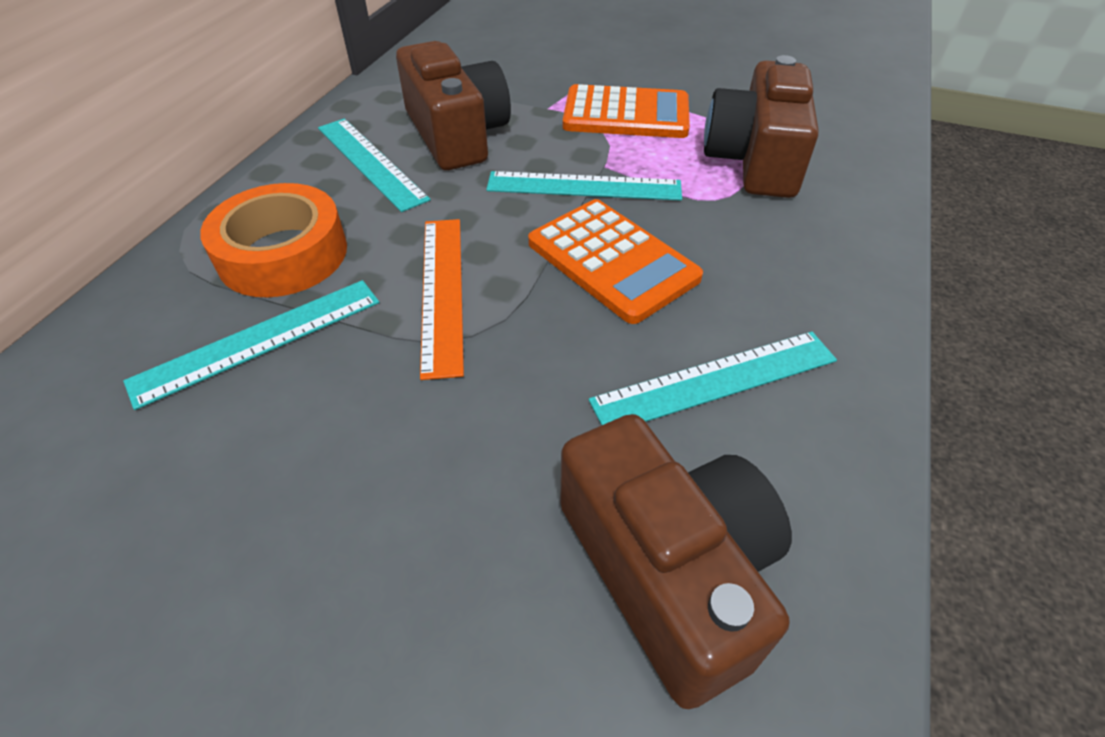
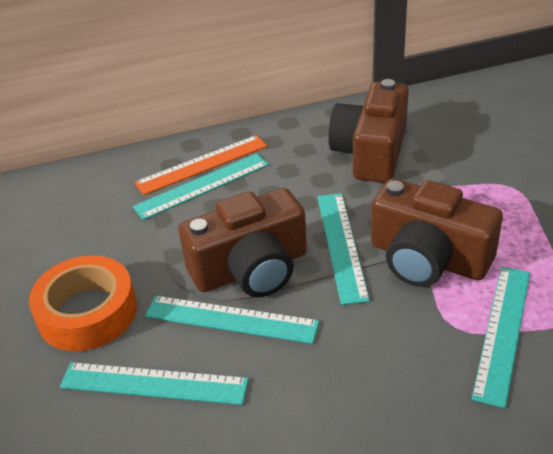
orange calculator: 2 -> 0
turquoise ruler: 4 -> 5

